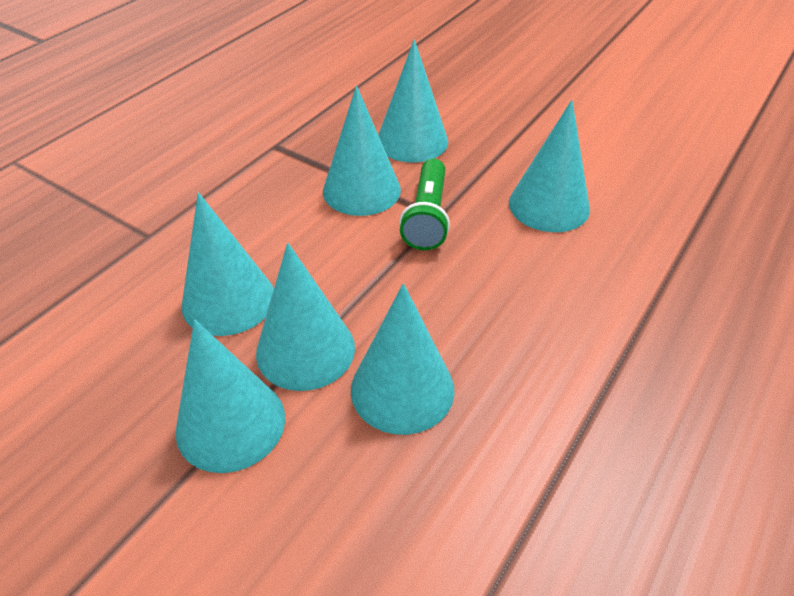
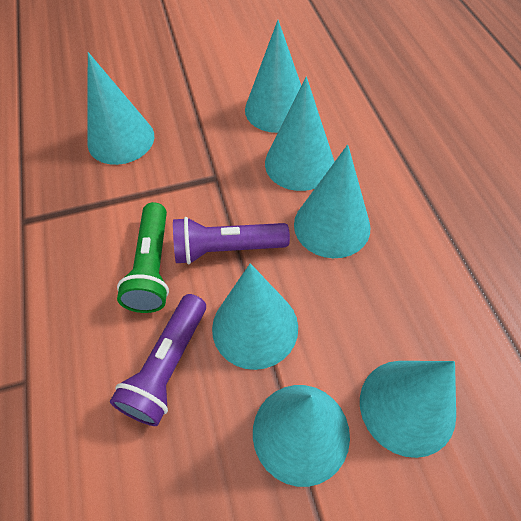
purple flashlight: 0 -> 2

